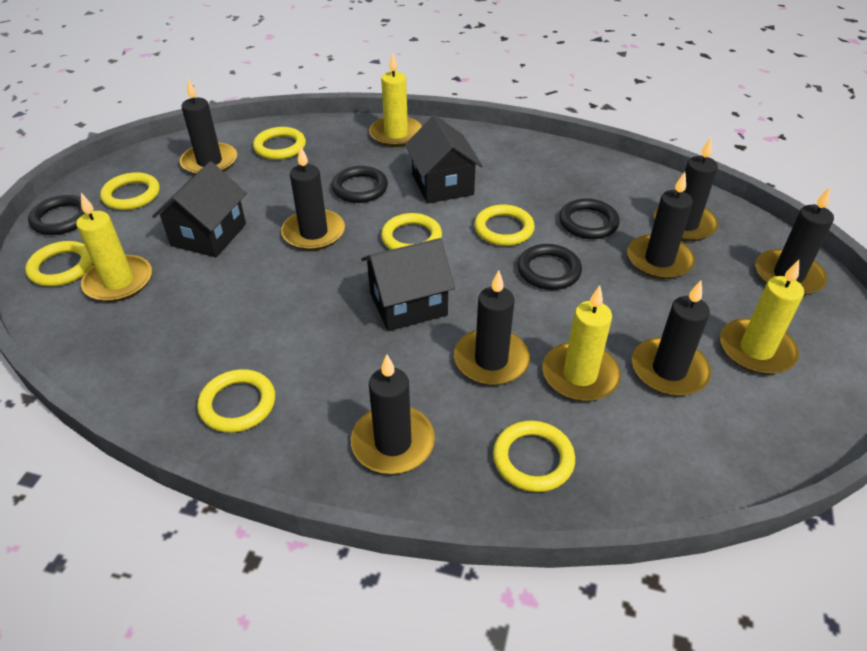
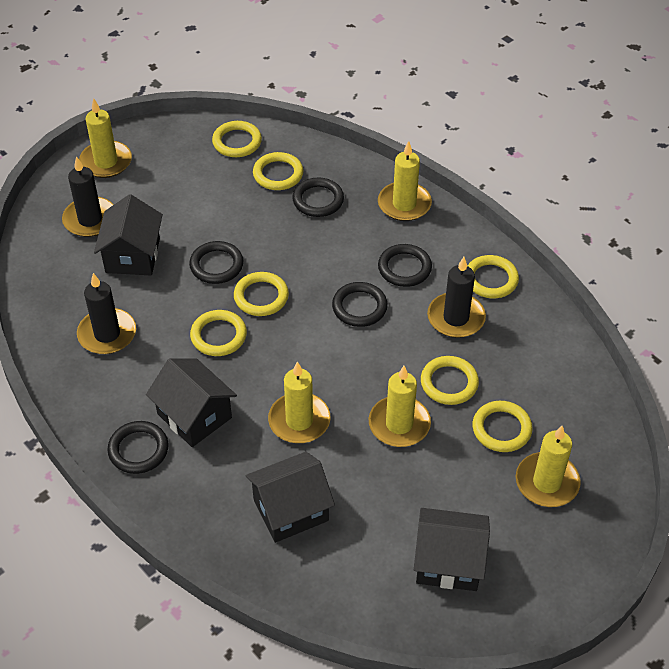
black candle: 8 -> 3
black house: 3 -> 4
black ring: 4 -> 5
yellow candle: 4 -> 5

